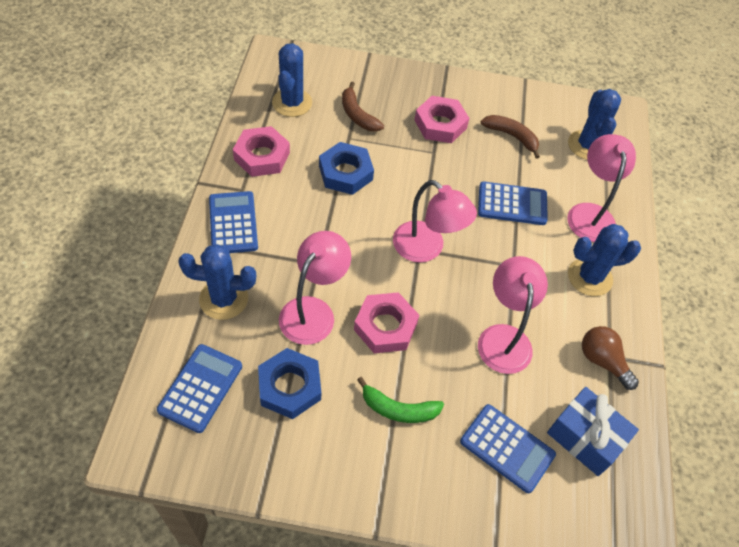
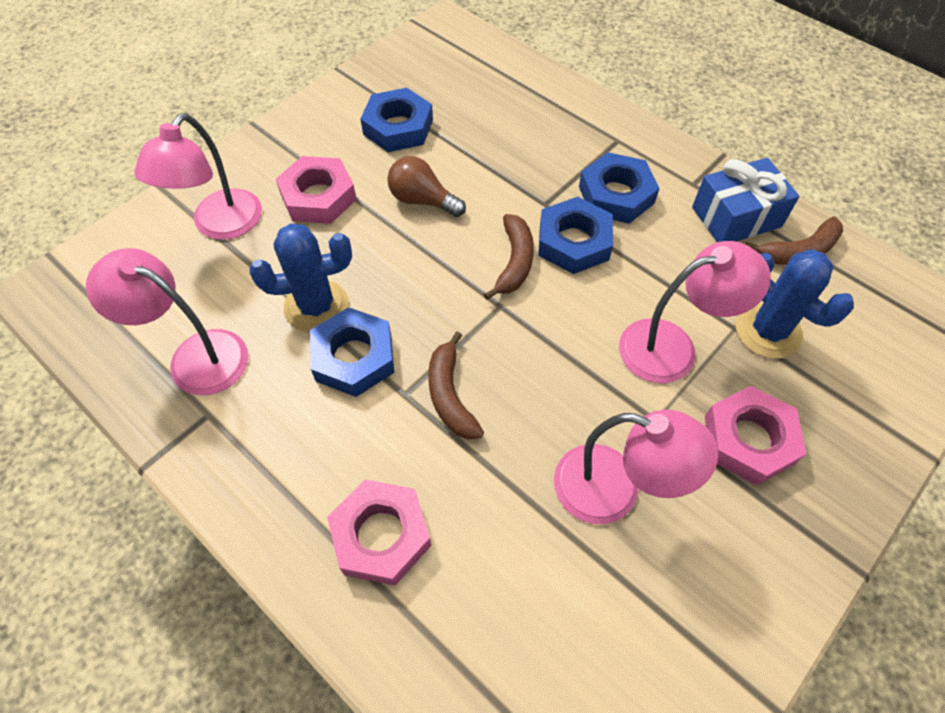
blue cactus: 4 -> 2
blue calculator: 4 -> 0
blue nut: 2 -> 4
brown banana: 2 -> 3
green banana: 1 -> 0

